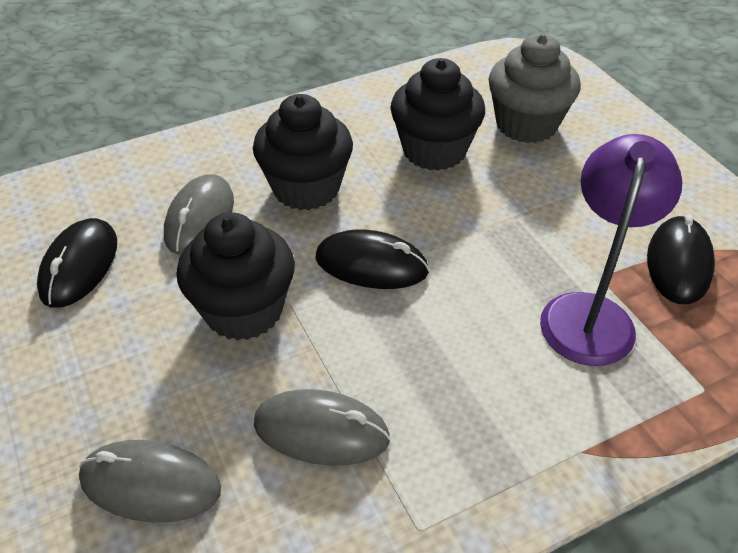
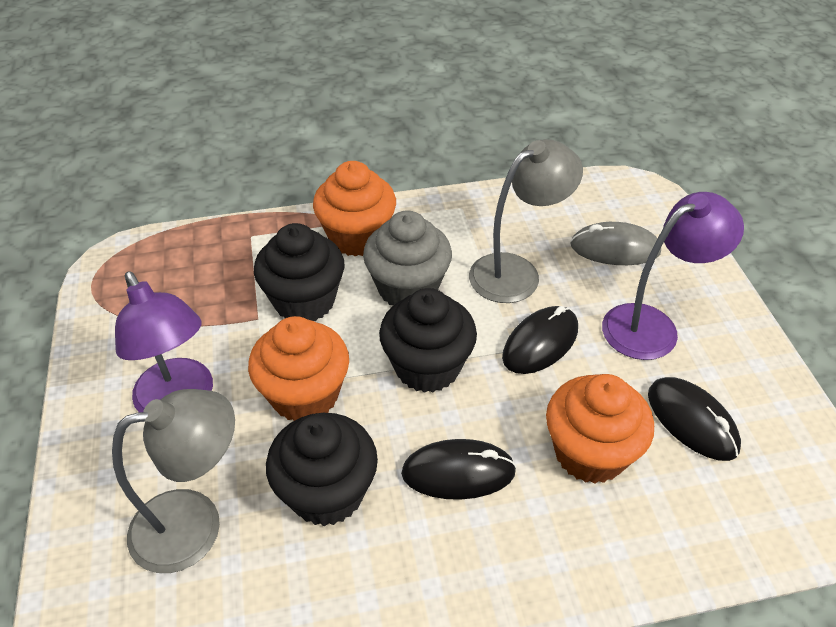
grey lamp: 0 -> 2
grey mouse: 3 -> 1
orange cupcake: 0 -> 3
purple lamp: 1 -> 2

